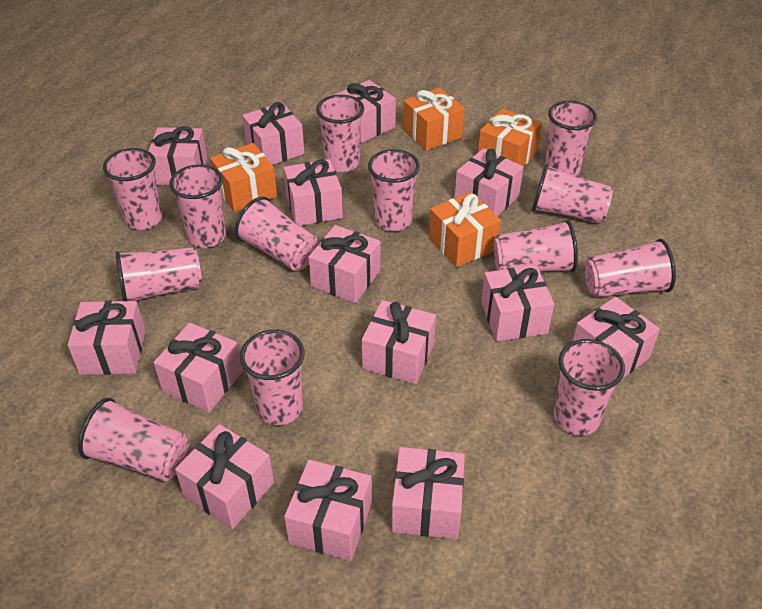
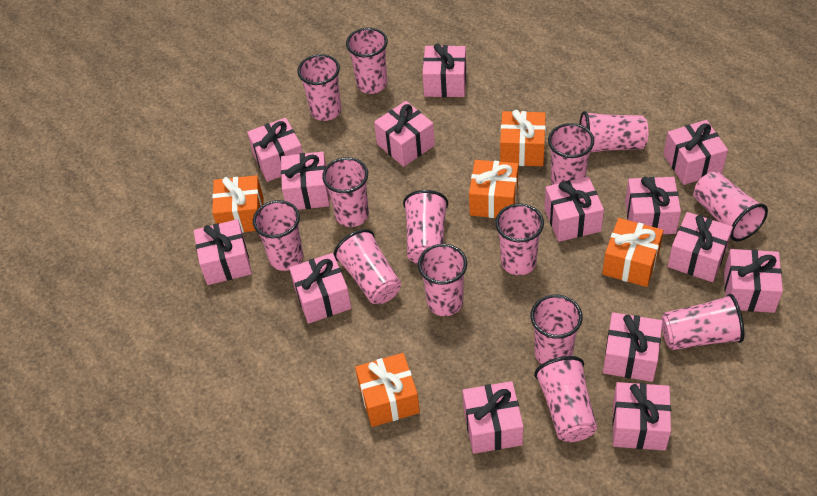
orange gift: 4 -> 5
pink cup: 13 -> 14

